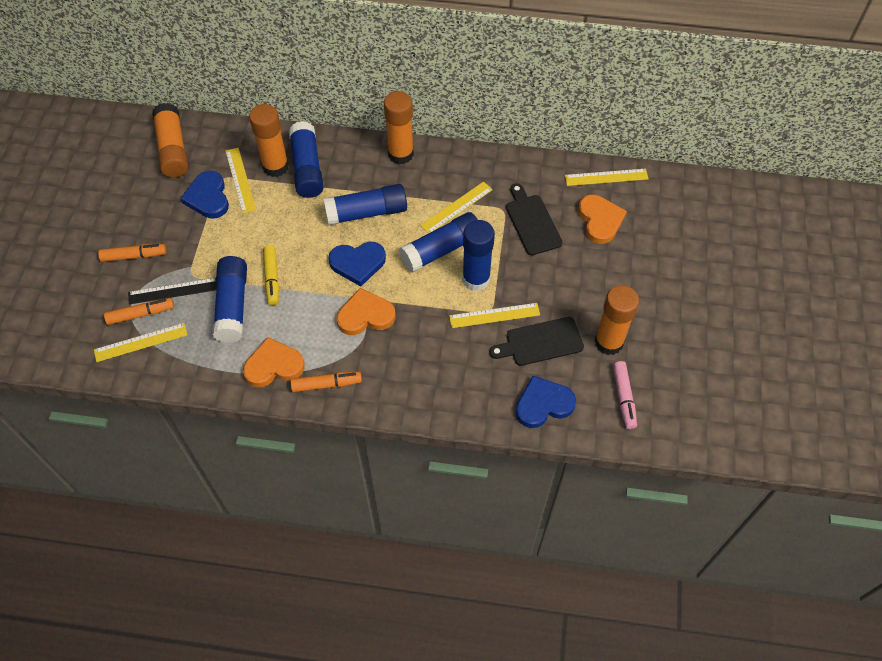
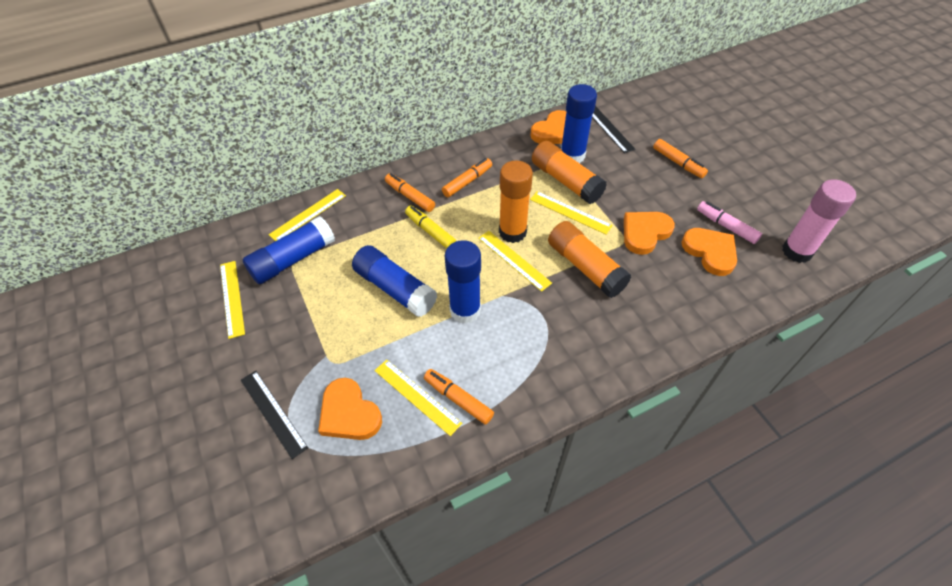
black cutting board: 2 -> 0
black ruler: 1 -> 2
blue glue stick: 5 -> 4
blue heart: 3 -> 0
orange glue stick: 4 -> 3
orange heart: 3 -> 4
orange marker: 3 -> 4
pink glue stick: 0 -> 1

